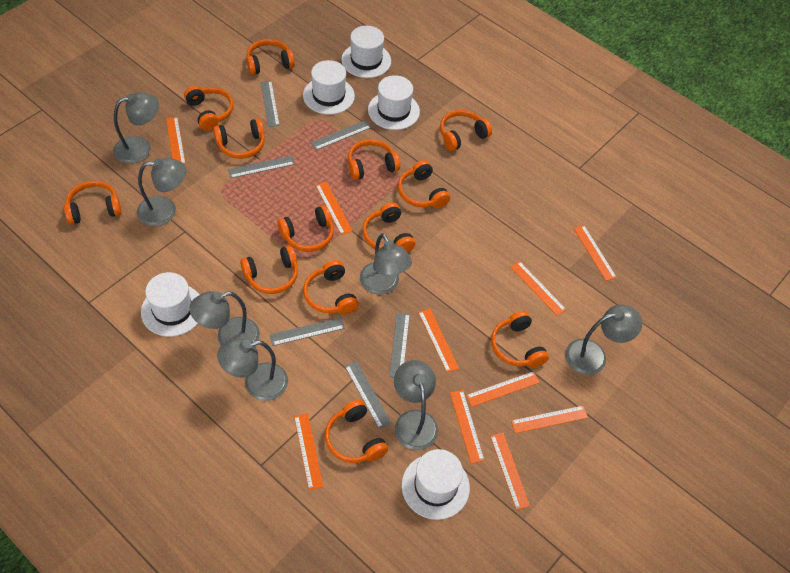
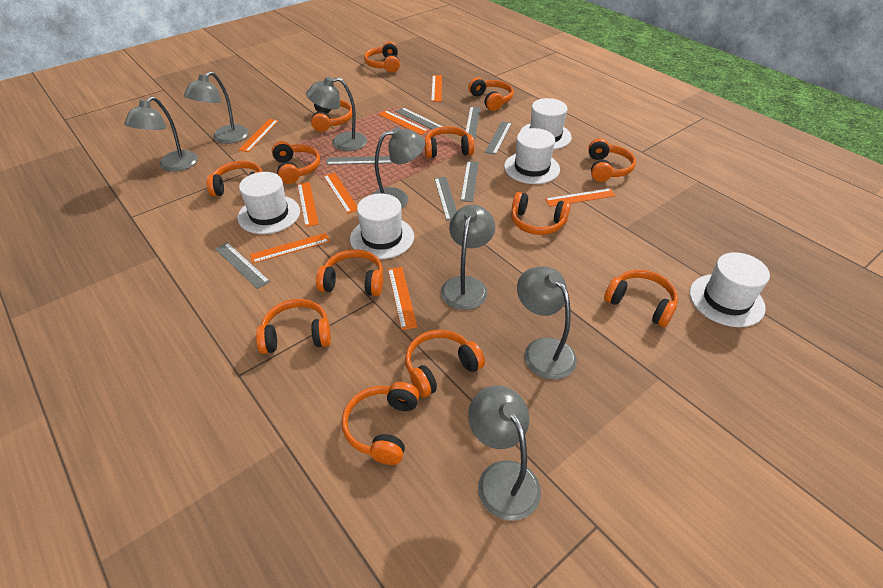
grey ruler: 6 -> 7
orange ruler: 10 -> 8

